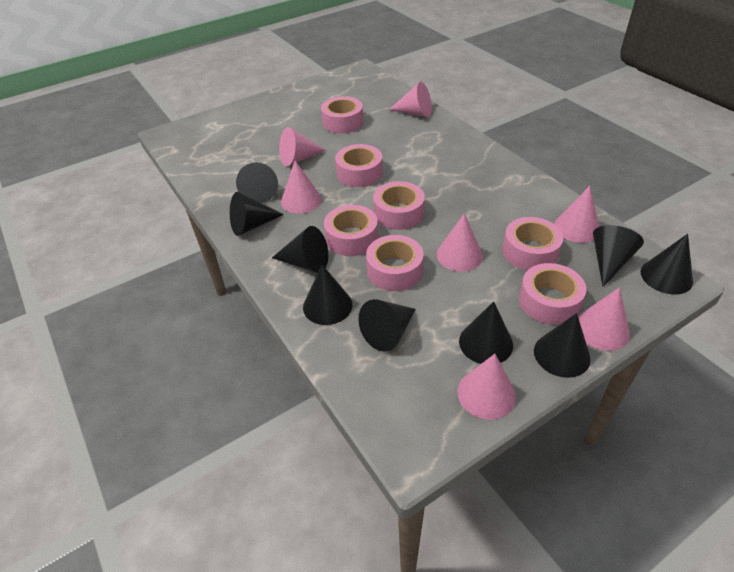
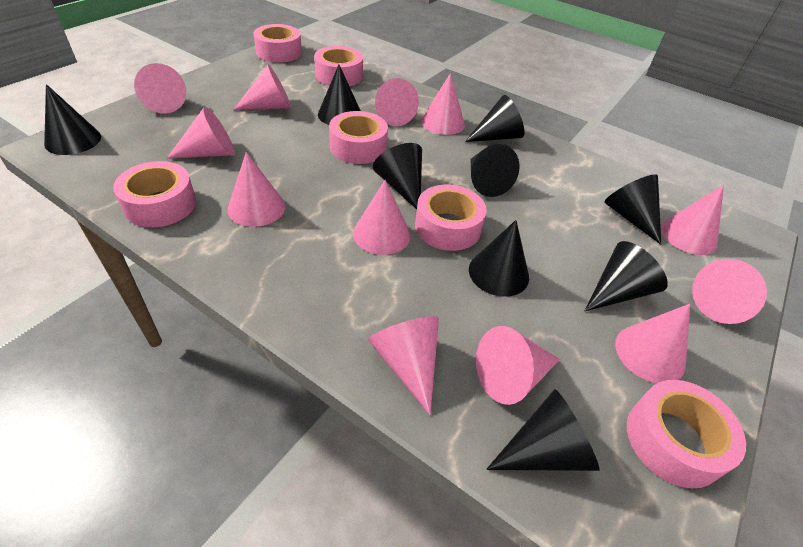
pink cone: 7 -> 12
pink tape: 7 -> 6

